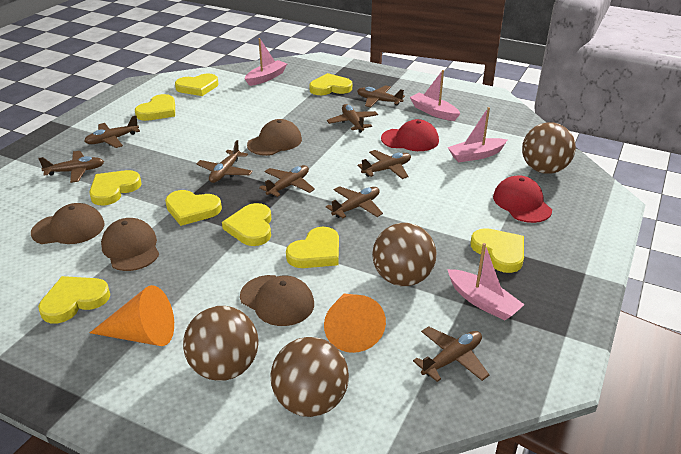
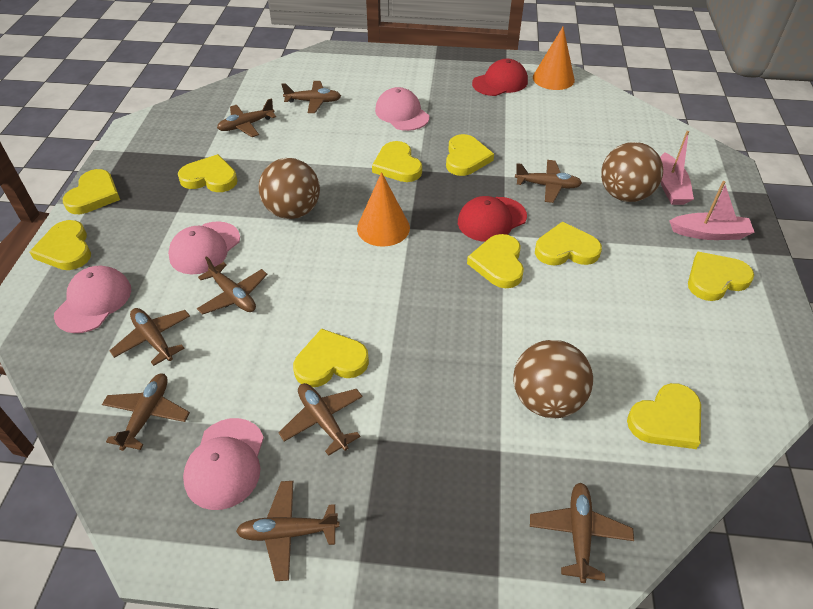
brown ball: 4 -> 3
brown cap: 4 -> 0
pink boat: 4 -> 2
pink cap: 0 -> 4
yellow heart: 9 -> 10

